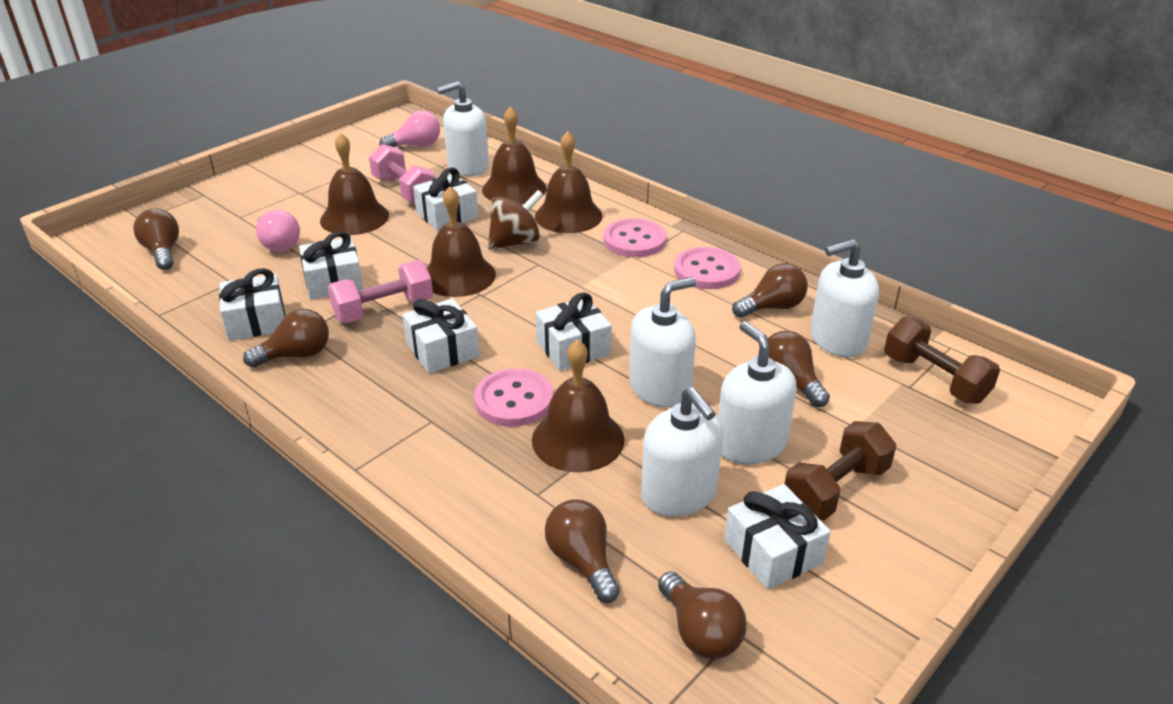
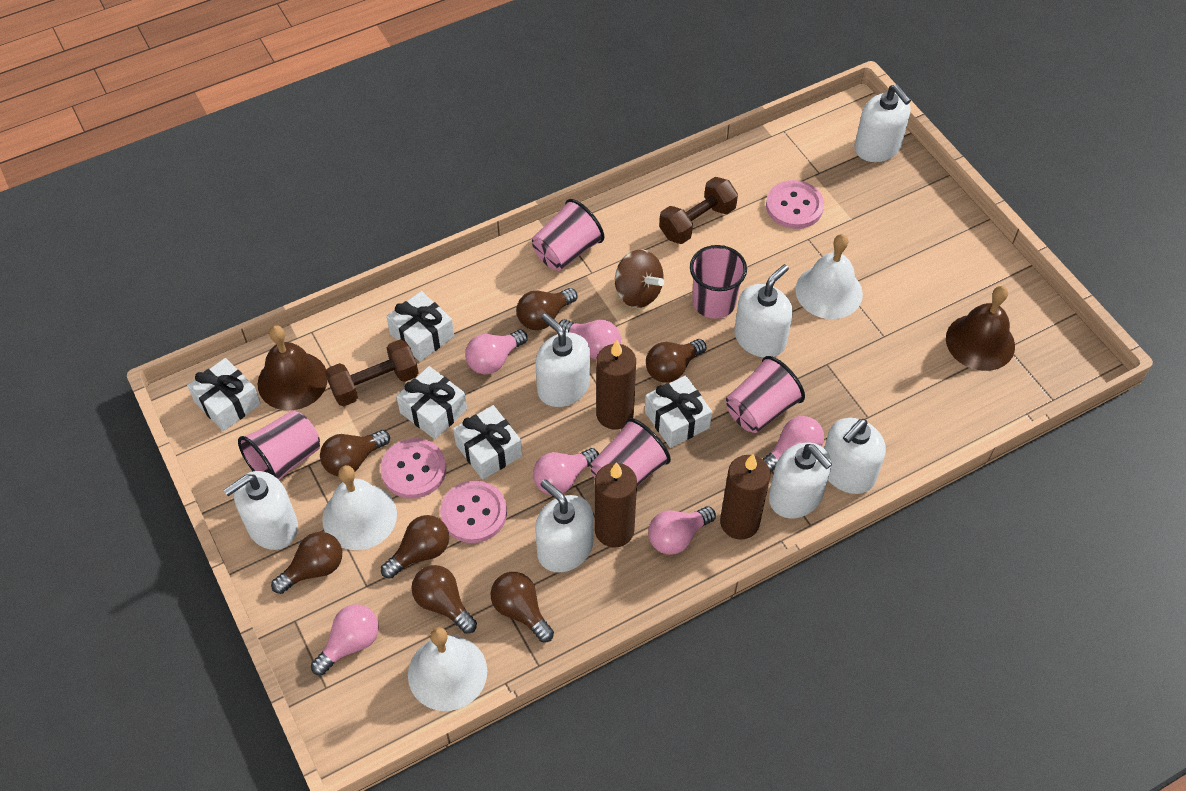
brown bell: 5 -> 2
brown candle: 0 -> 3
brown light bulb: 6 -> 7
pink cup: 0 -> 5
pink dumbbell: 2 -> 0
pink light bulb: 2 -> 6
white bell: 0 -> 3
white gift: 6 -> 5
white soap dispenser: 5 -> 7

